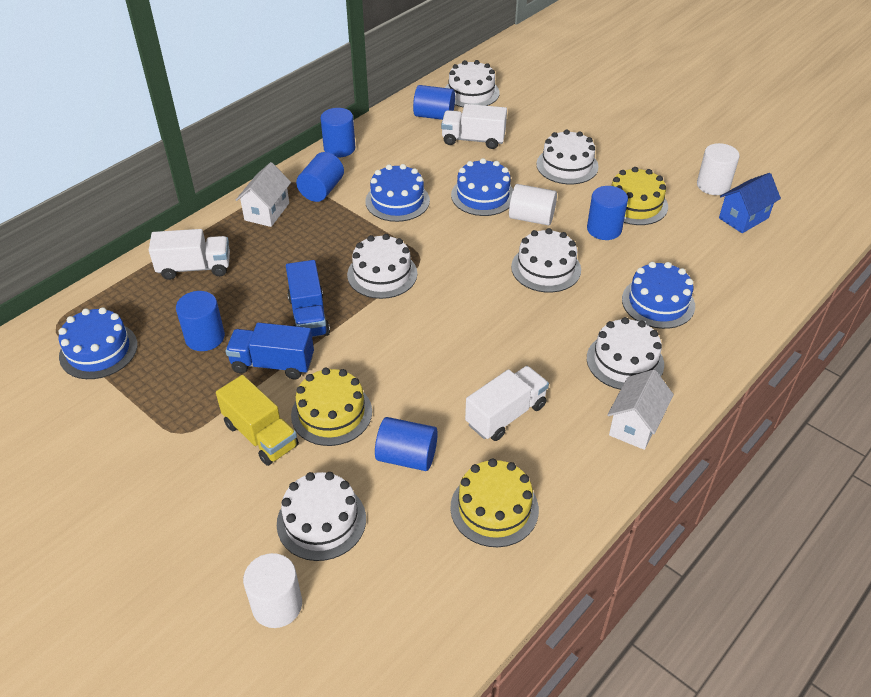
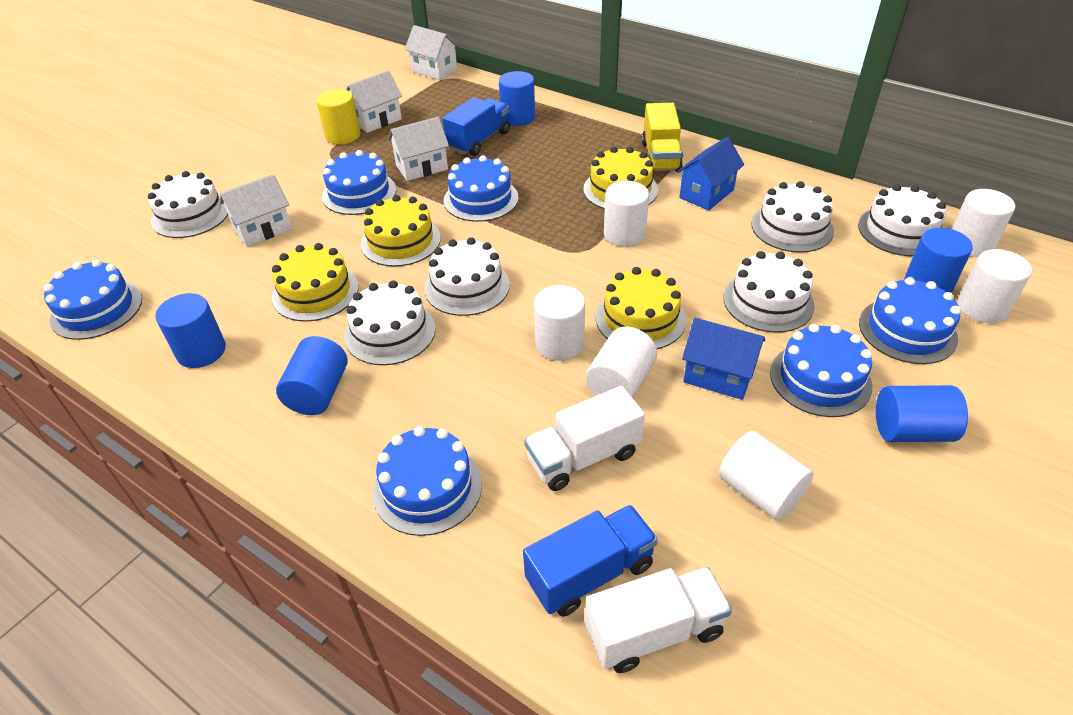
blue cake: 4 -> 6
blue cylinder: 6 -> 5
blue house: 1 -> 2
white cylinder: 3 -> 6
white house: 2 -> 4
white truck: 3 -> 2
yellow cake: 3 -> 4
yellow cylinder: 0 -> 1

